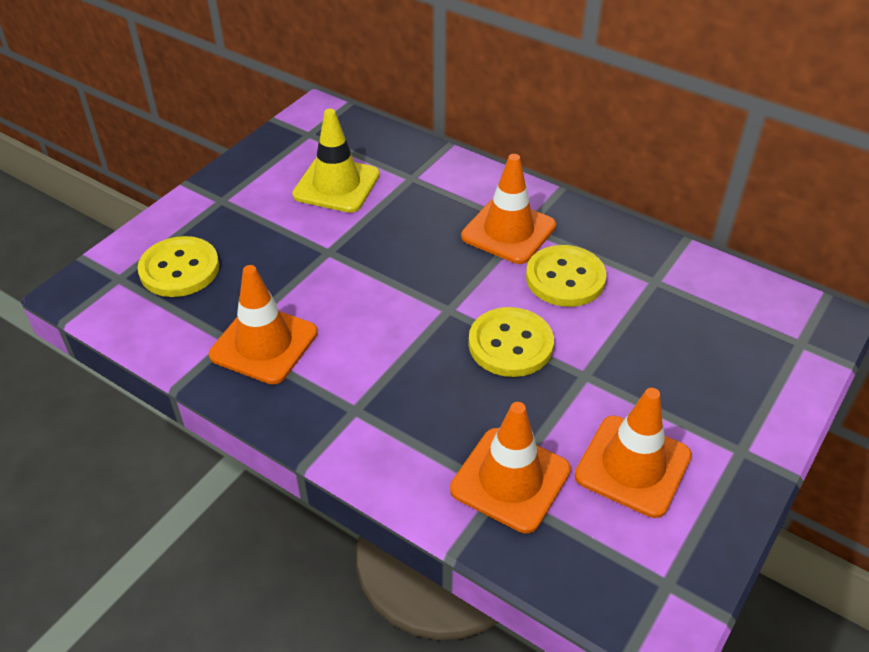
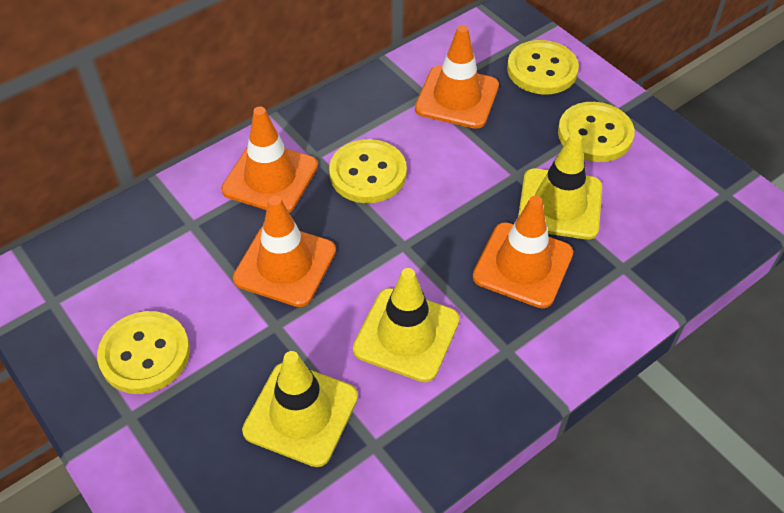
yellow button: 3 -> 4
yellow traffic cone: 1 -> 3

